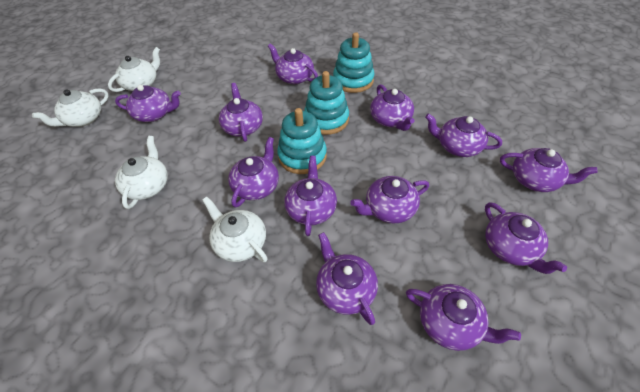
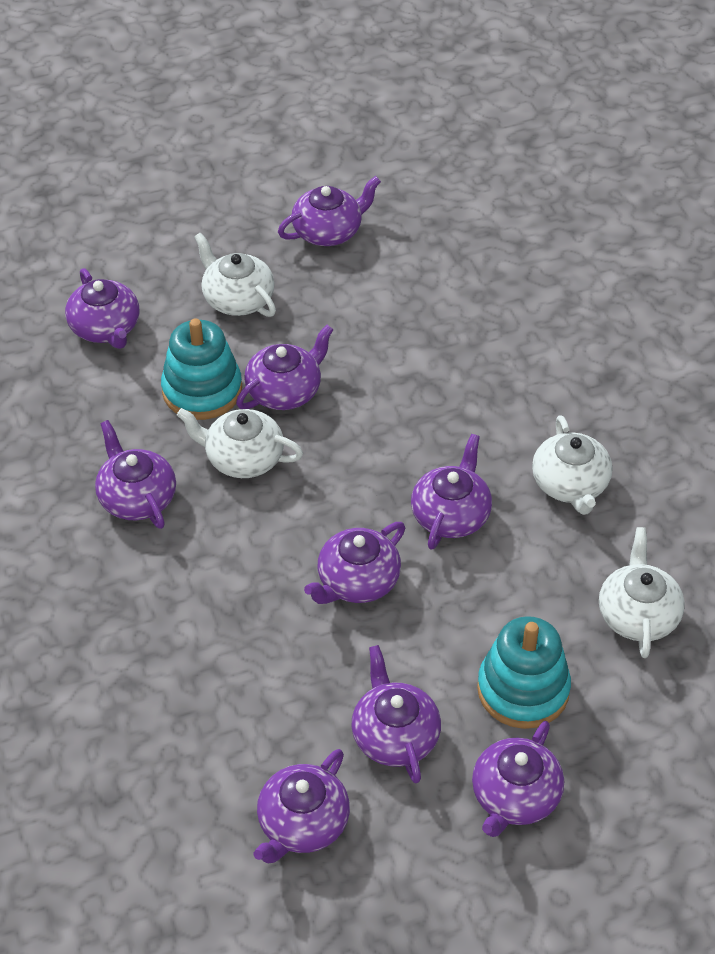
purple teapot: 12 -> 9
turquoise stacking toy: 3 -> 2

